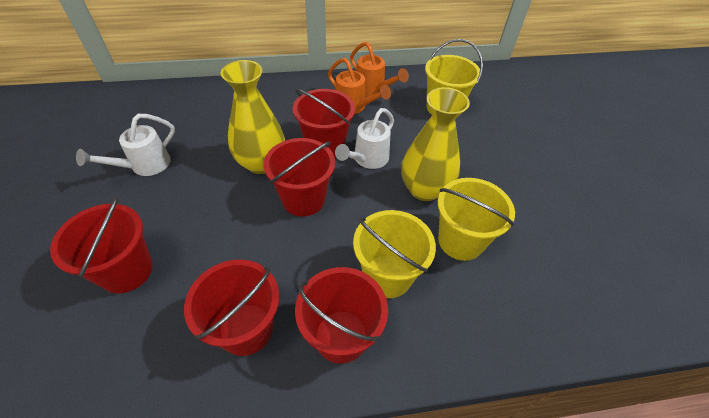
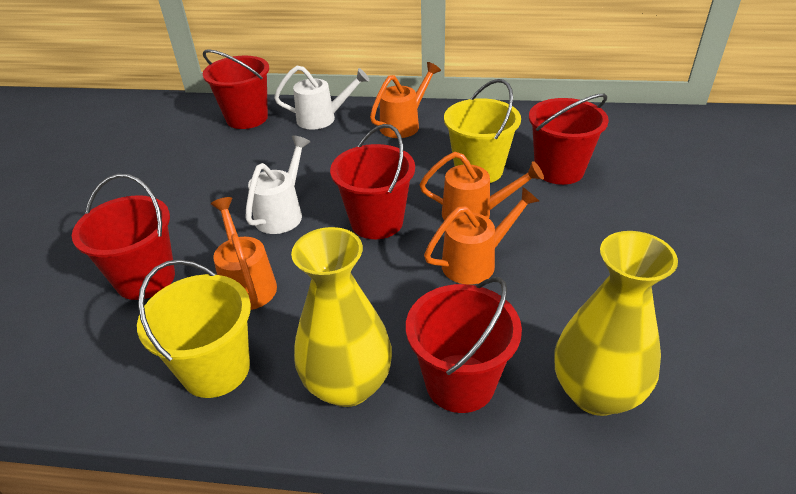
orange watering can: 2 -> 4
yellow bucket: 3 -> 2

